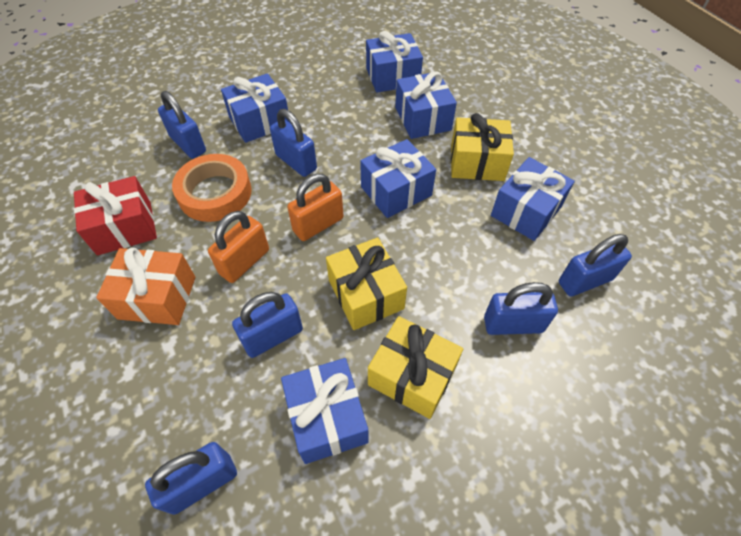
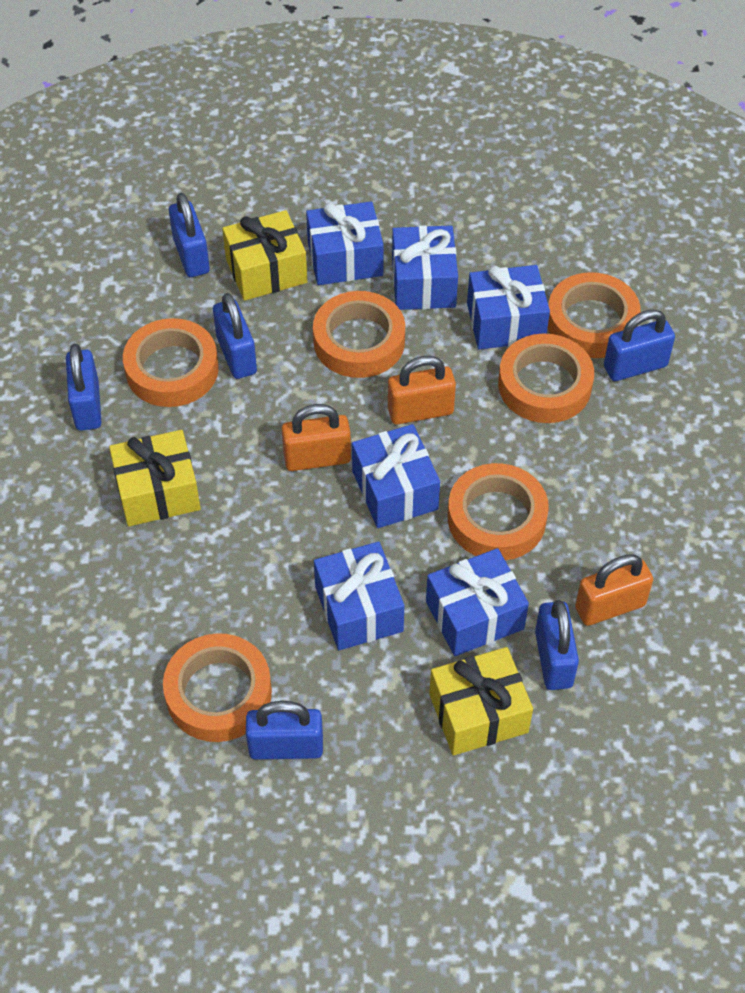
orange gift: 1 -> 0
orange padlock: 2 -> 3
orange tape: 1 -> 6
red gift: 1 -> 0

